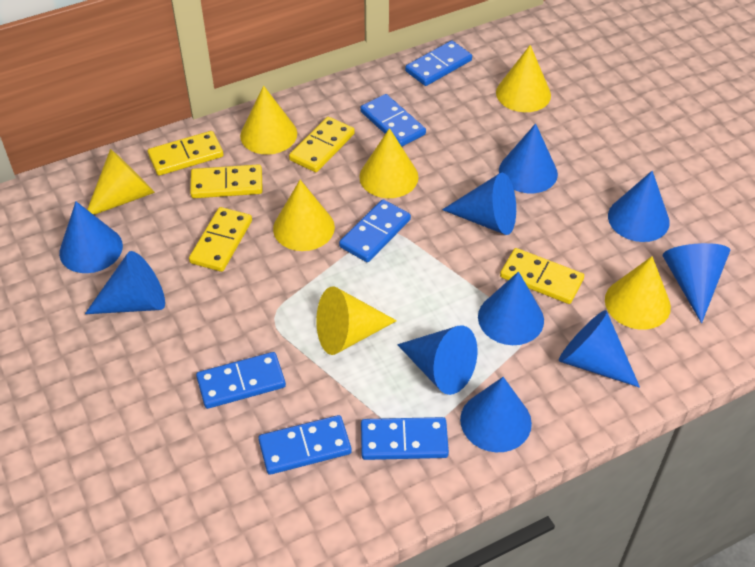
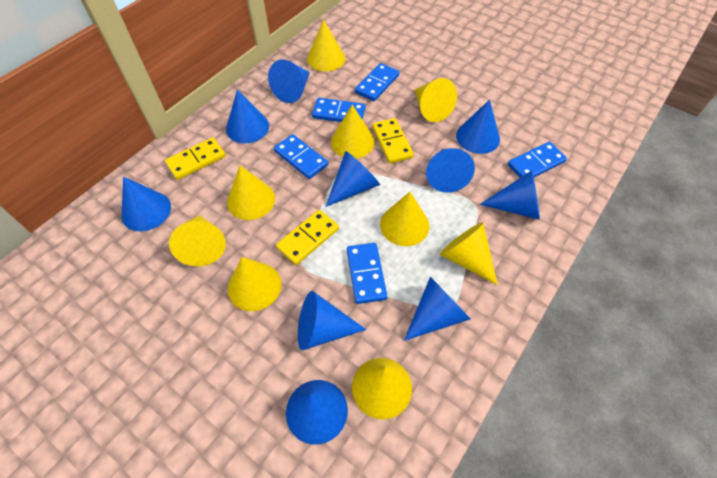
blue domino: 6 -> 5
yellow cone: 7 -> 9
yellow domino: 5 -> 3

